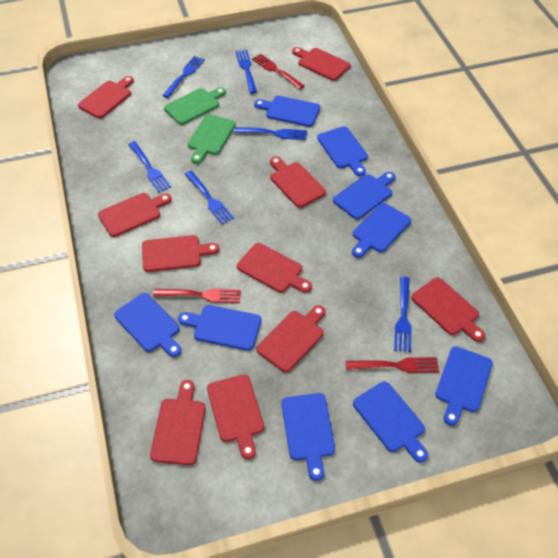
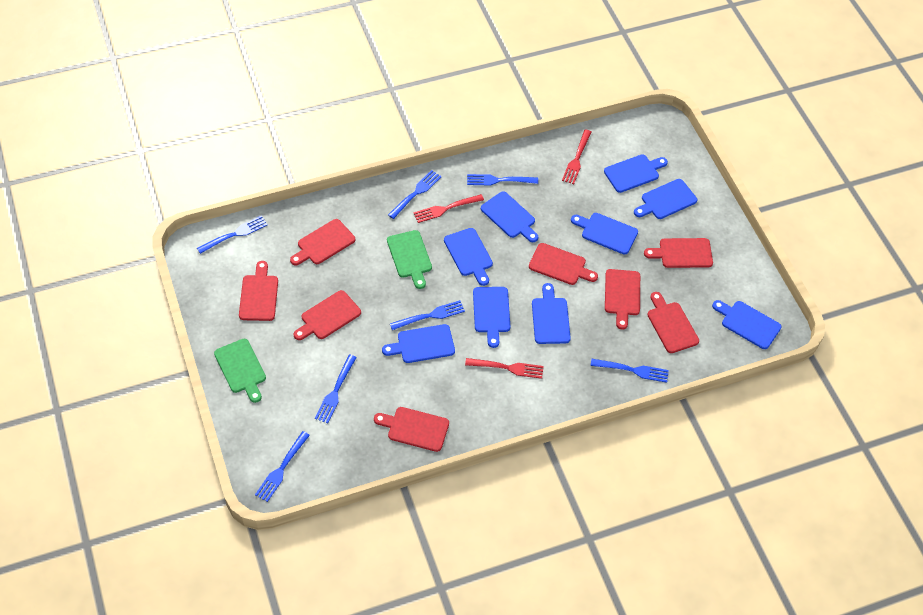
blue fork: 6 -> 7
red cutting board: 10 -> 8

